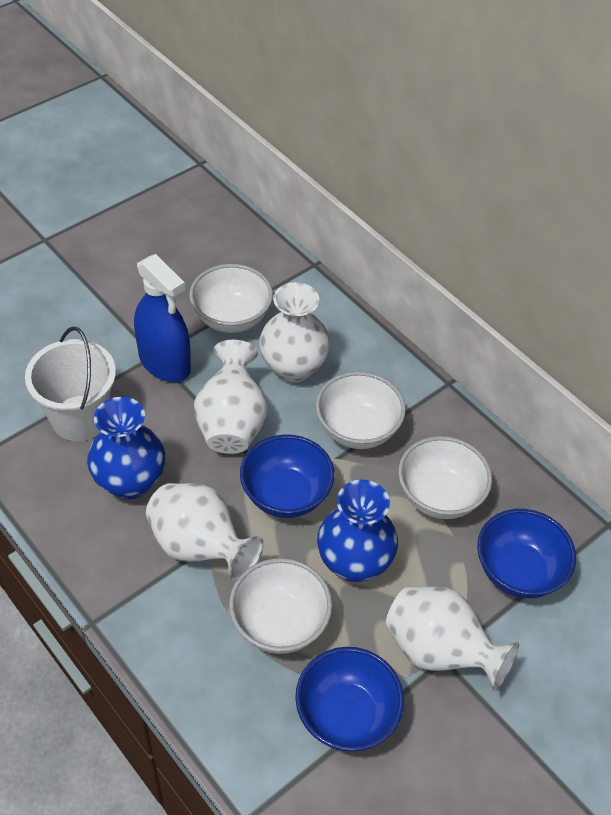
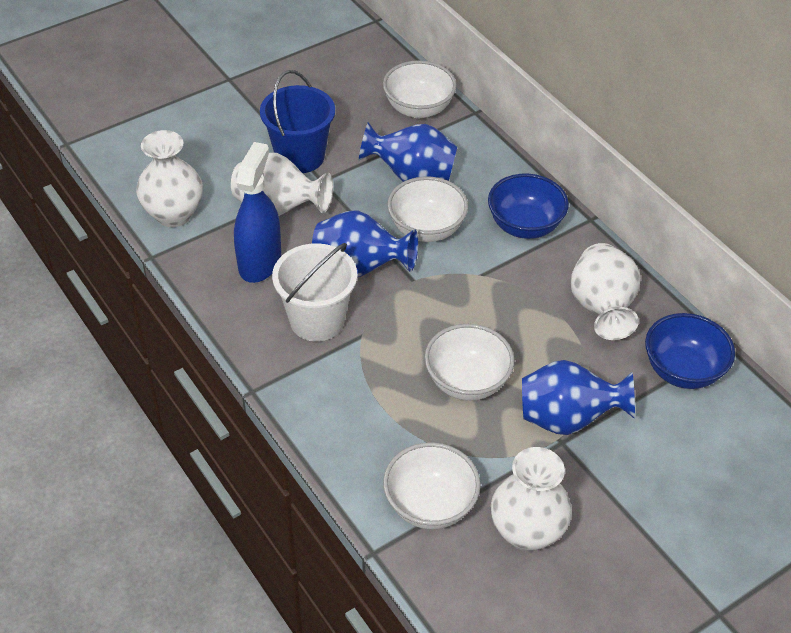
blue bowl: 3 -> 2
blue bucket: 0 -> 1
blue vase: 2 -> 3

